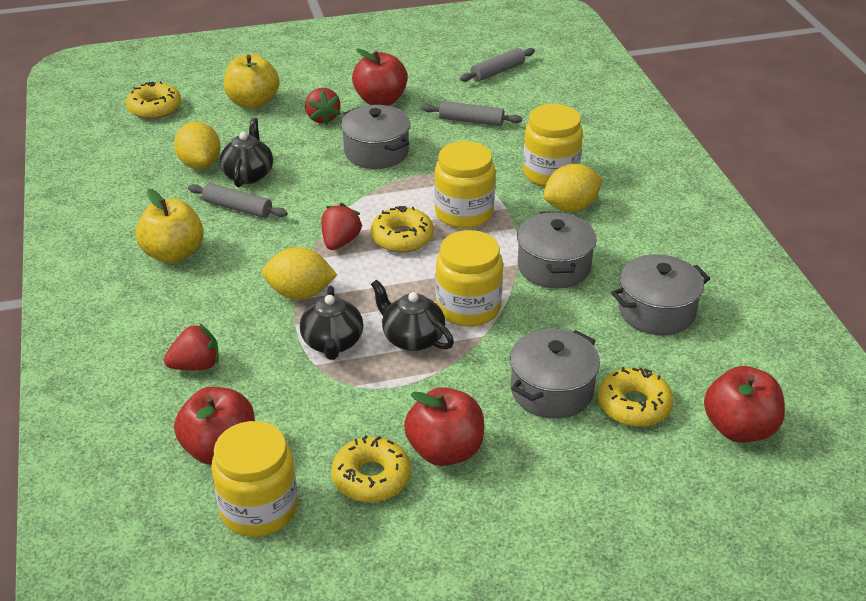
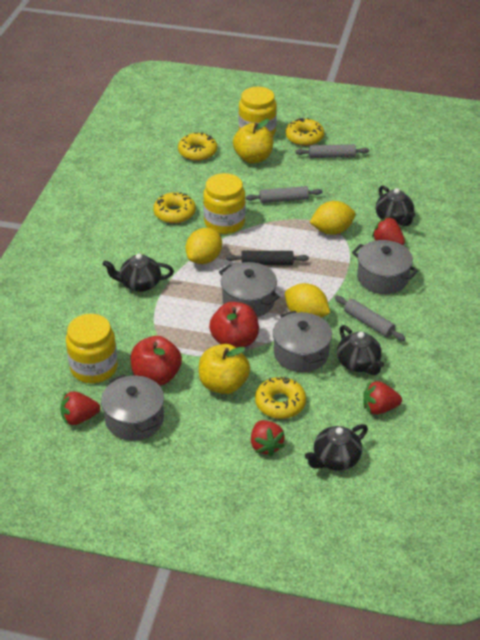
black rolling pin: 0 -> 1
black teapot: 3 -> 4
red apple: 4 -> 2
red strawberry: 3 -> 4
yellow jar: 4 -> 3

